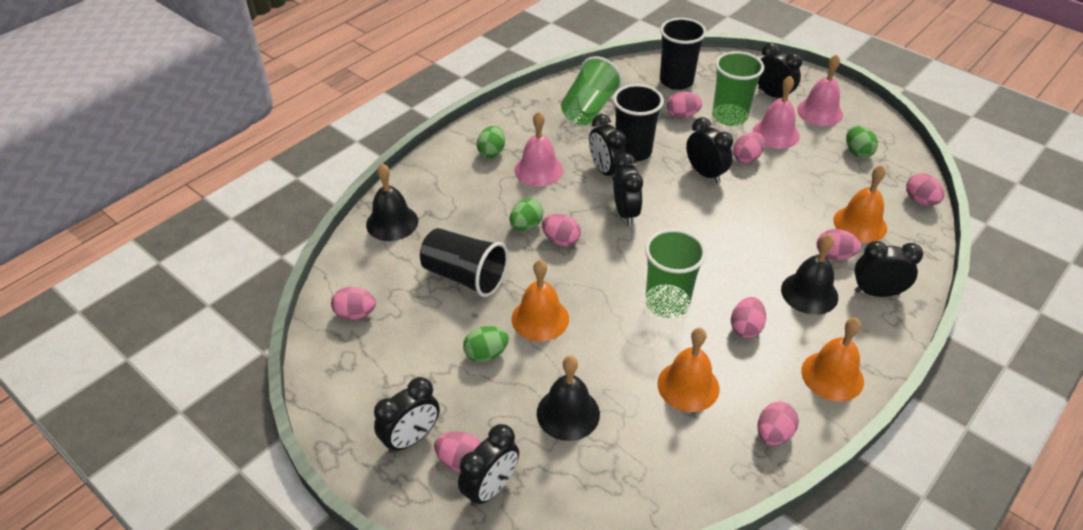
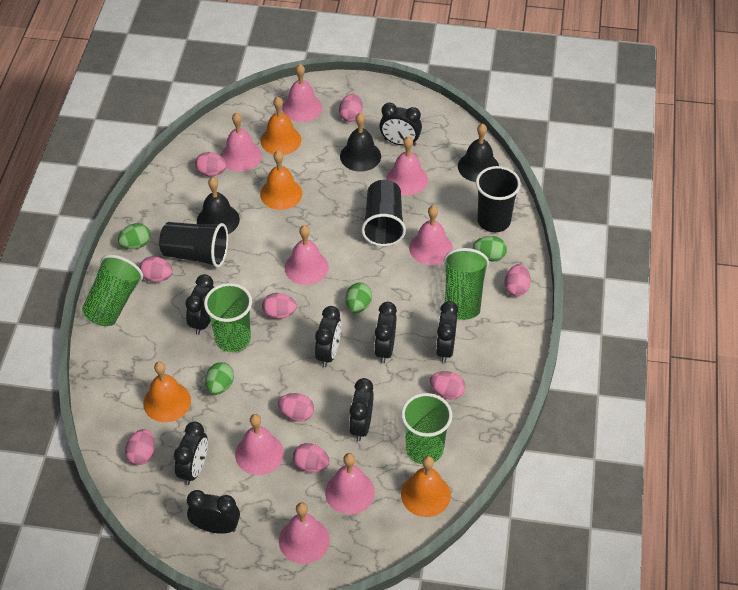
black clock: 7 -> 8
green cup: 3 -> 4
pink bell: 3 -> 8

